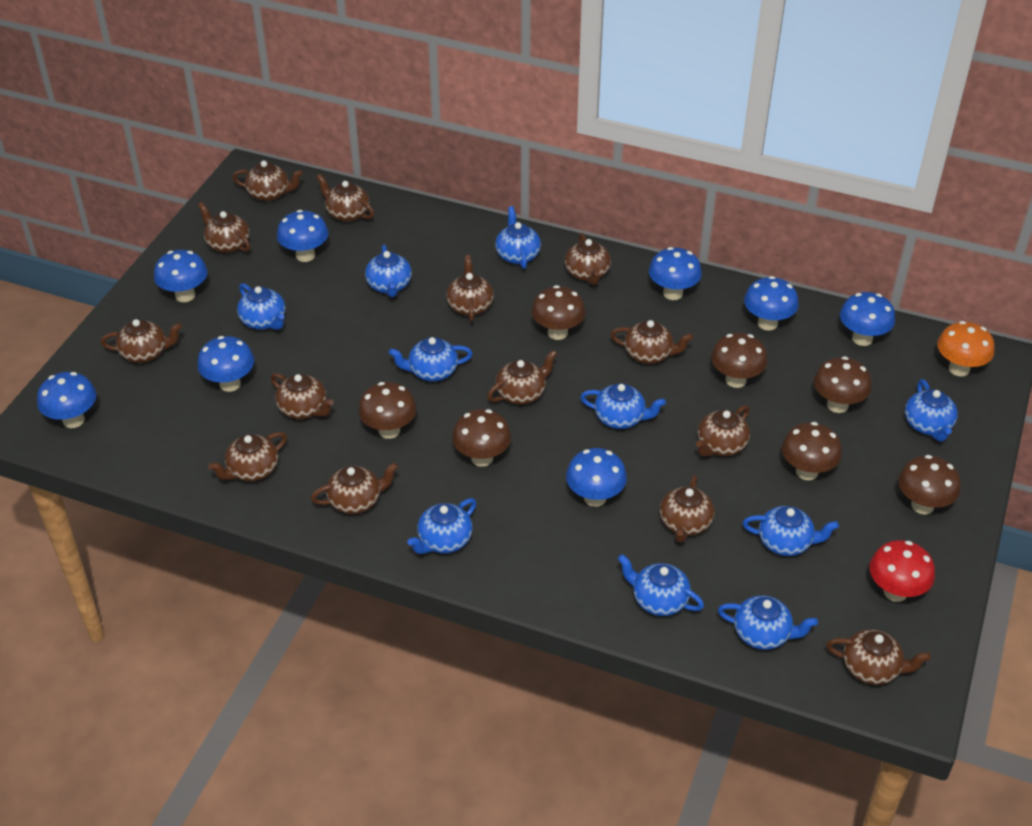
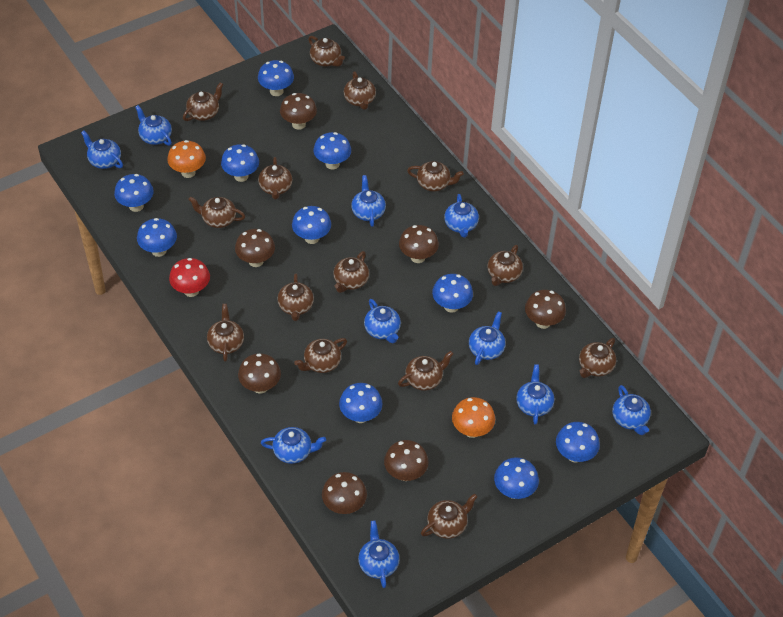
blue mushroom: 8 -> 10
orange mushroom: 1 -> 2

